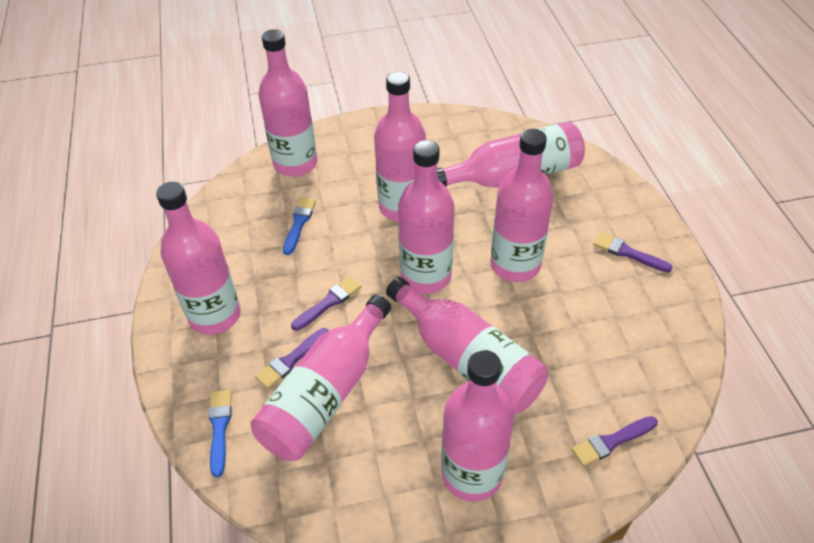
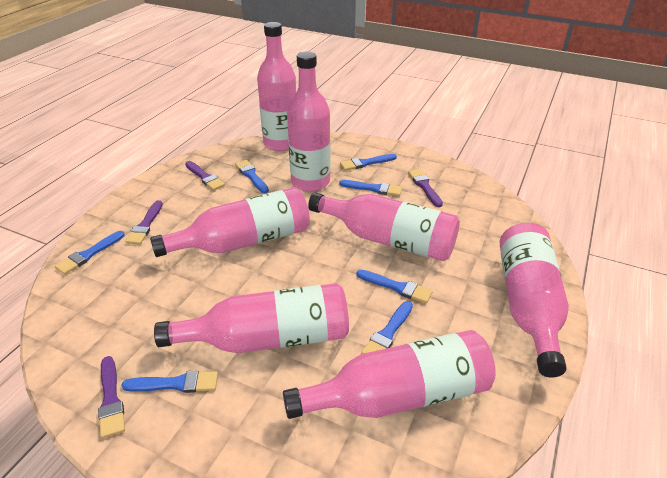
blue brush: 2 -> 7
pink bottle: 9 -> 7

